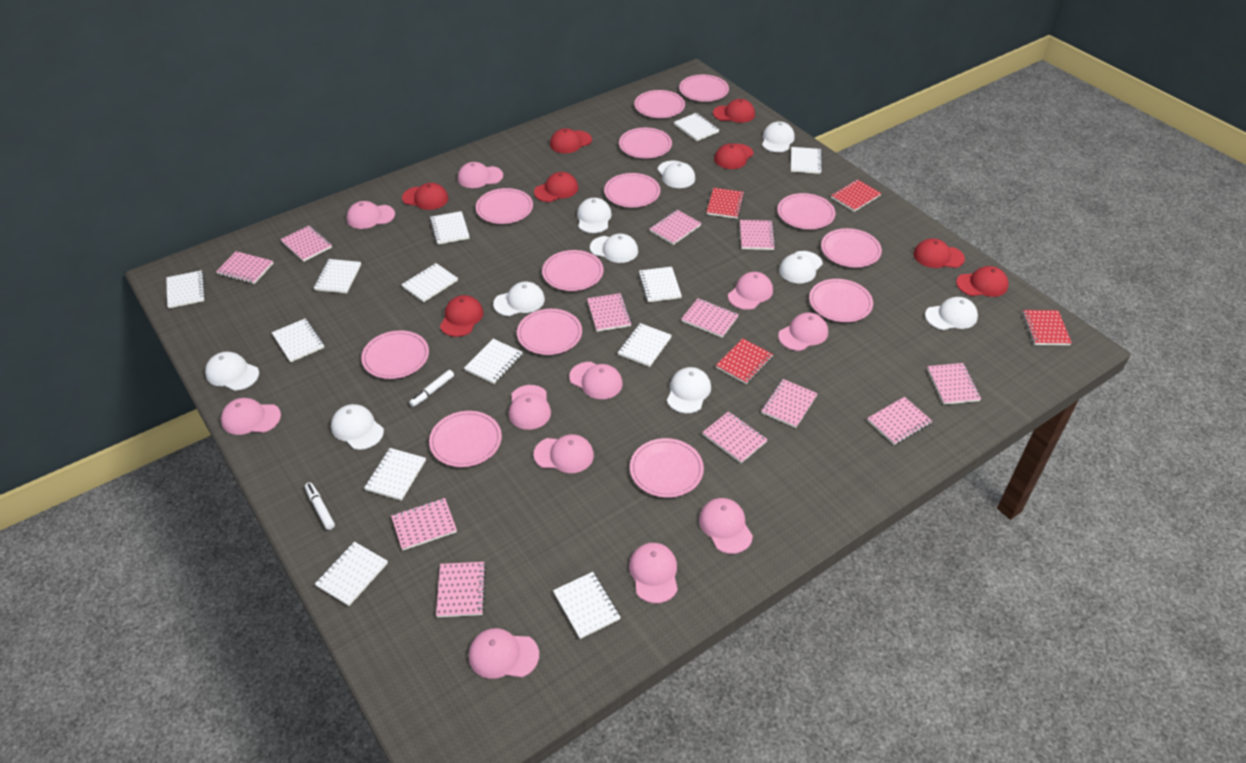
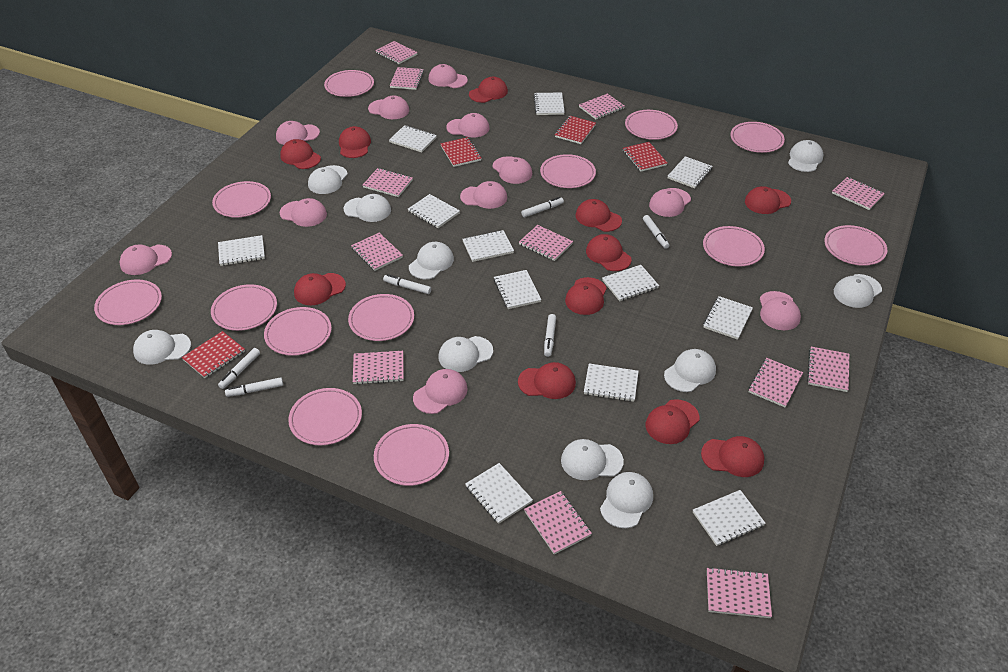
red cap: 8 -> 11
white marker: 2 -> 6
white notebook: 13 -> 12

